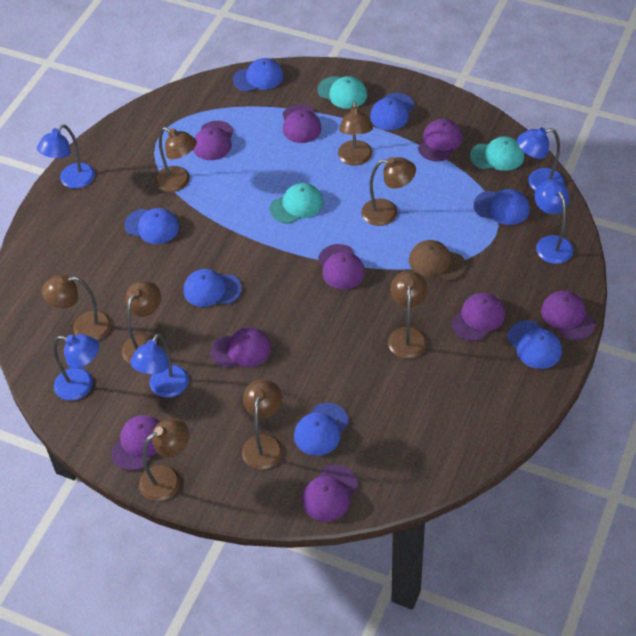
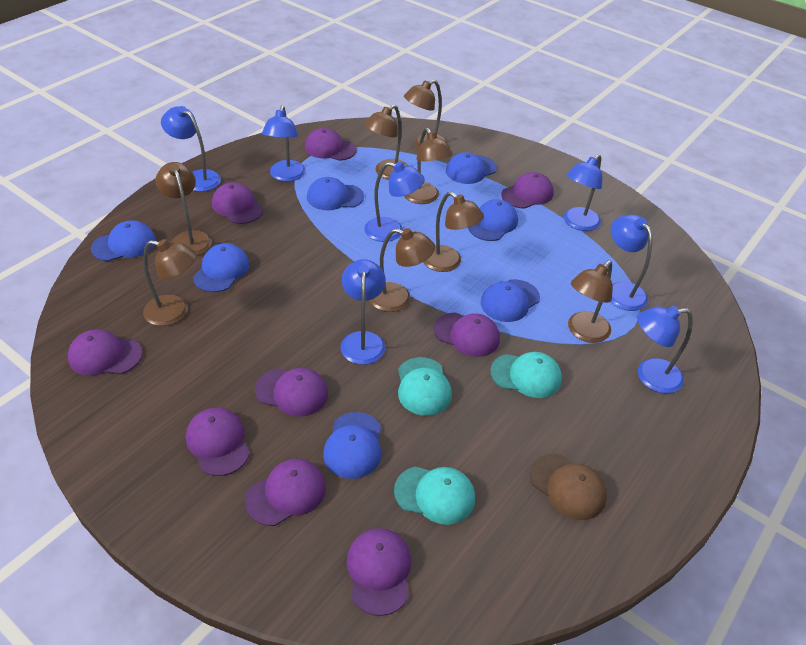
blue lamp: 5 -> 7

